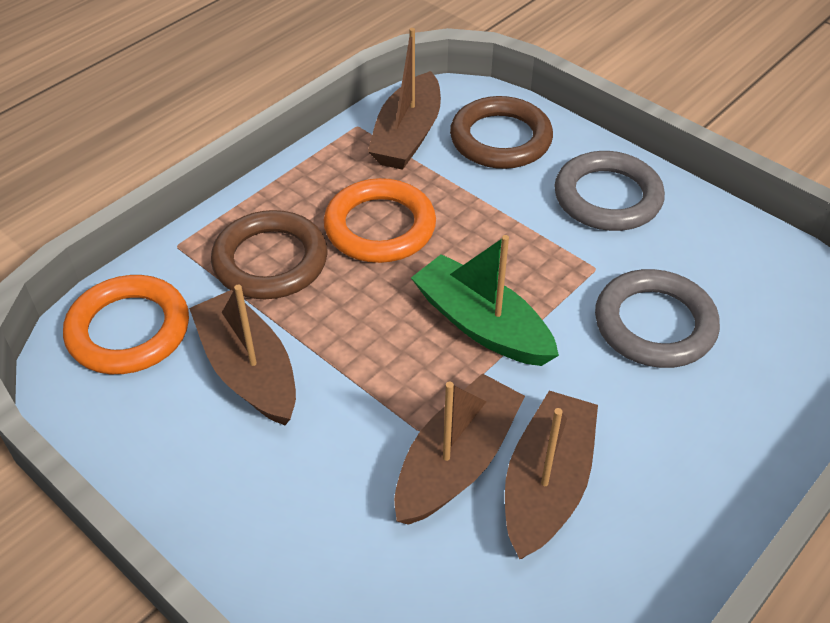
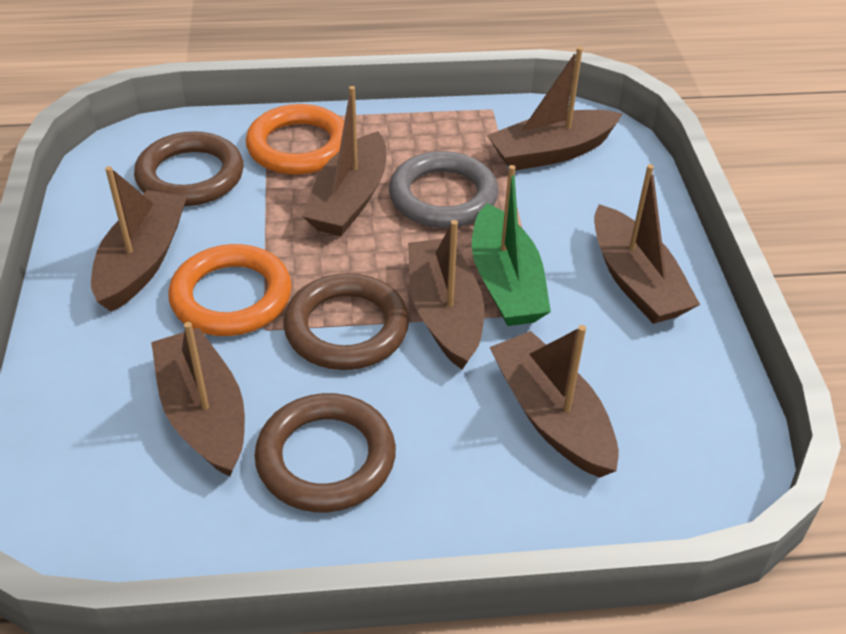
brown boat: 4 -> 7
brown ring: 2 -> 3
grey ring: 2 -> 1

